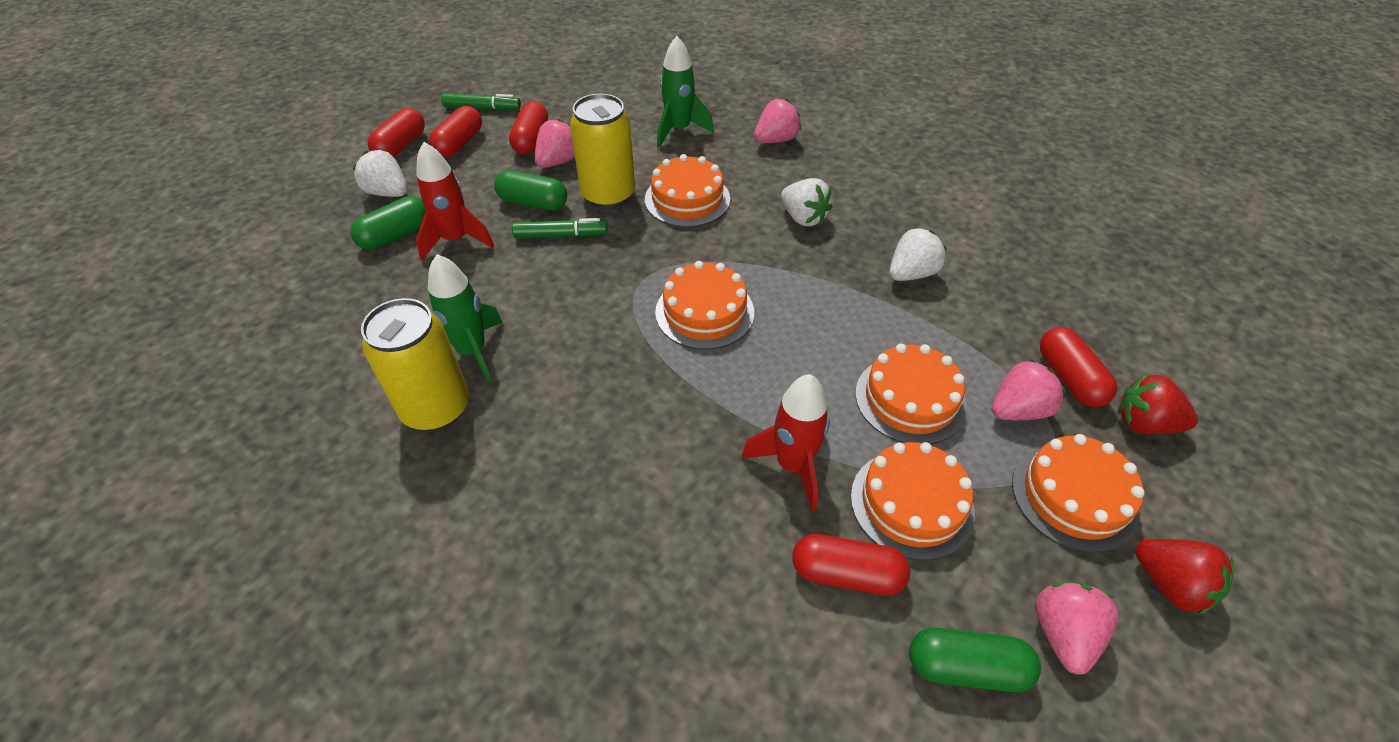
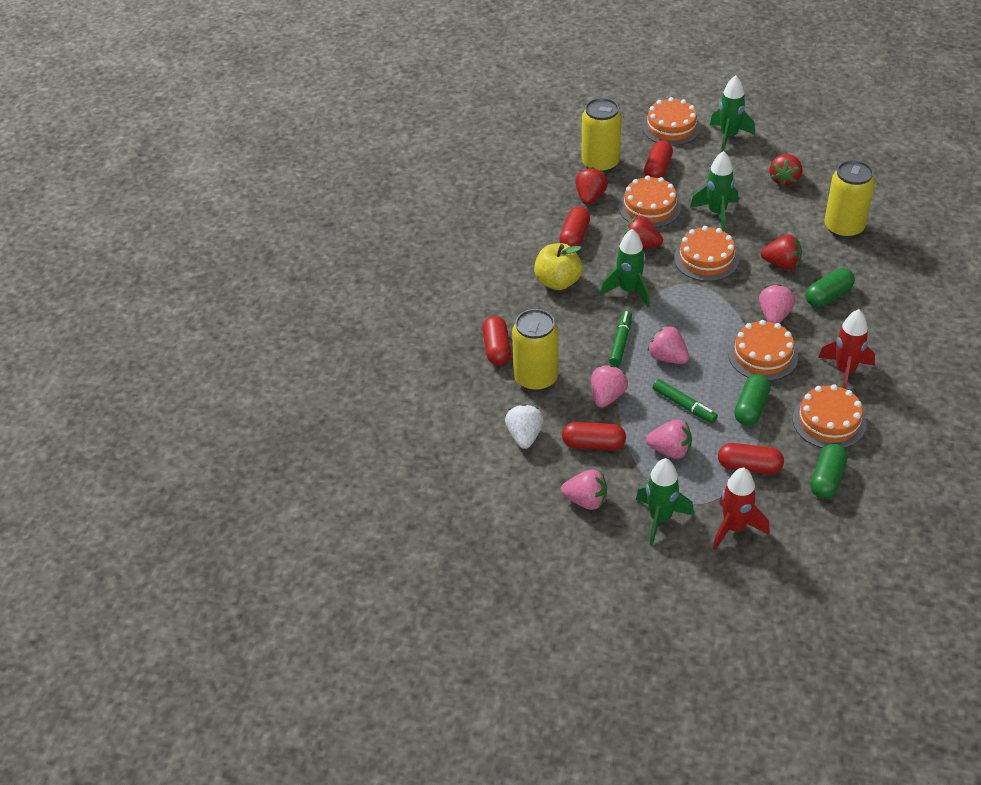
green rocket: 2 -> 4
pink strawberry: 4 -> 5
red strawberry: 2 -> 4
white strawberry: 3 -> 1
yellow apple: 0 -> 1
yellow can: 2 -> 3

